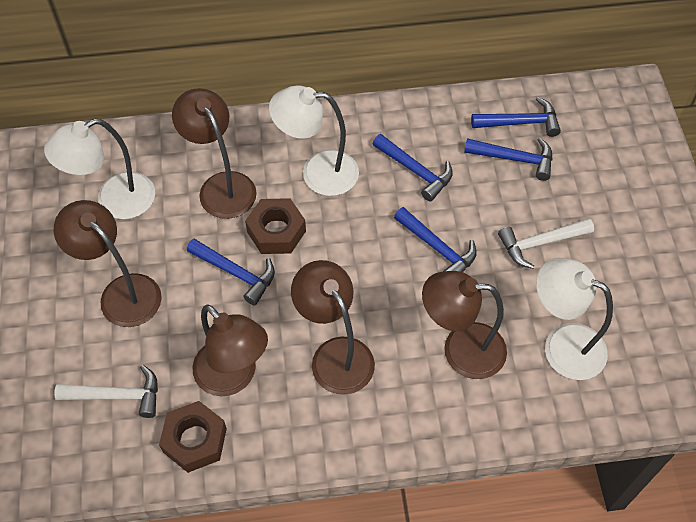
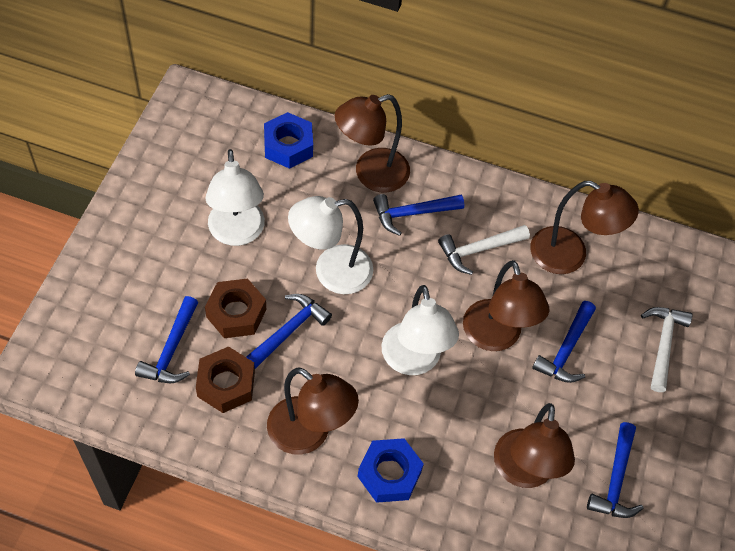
blue nut: 0 -> 2

